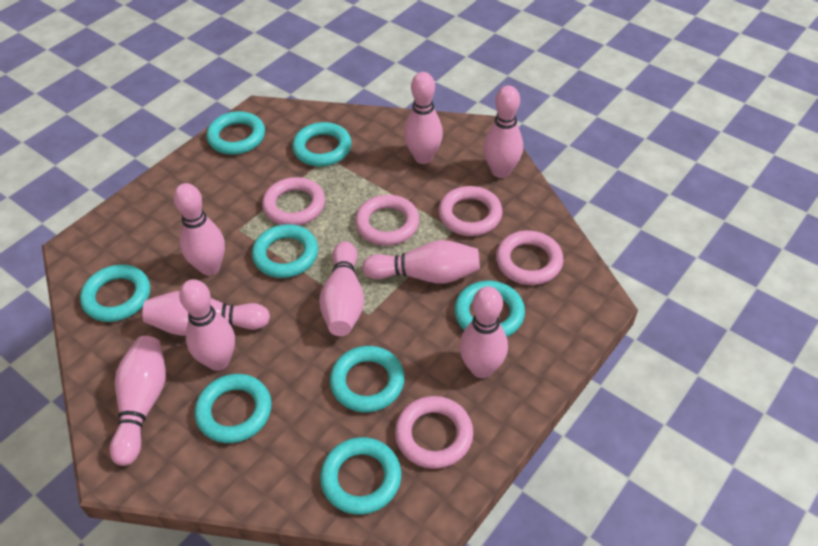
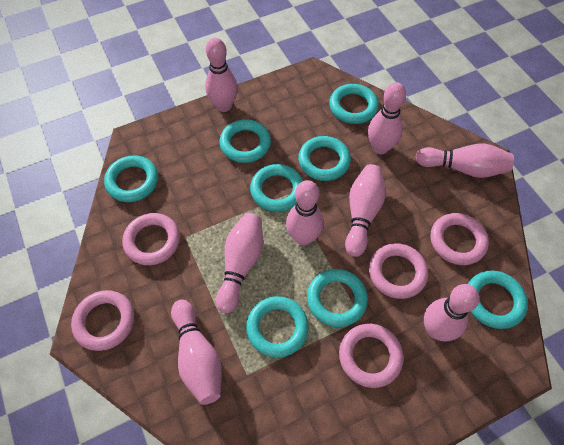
pink bowling pin: 9 -> 8

